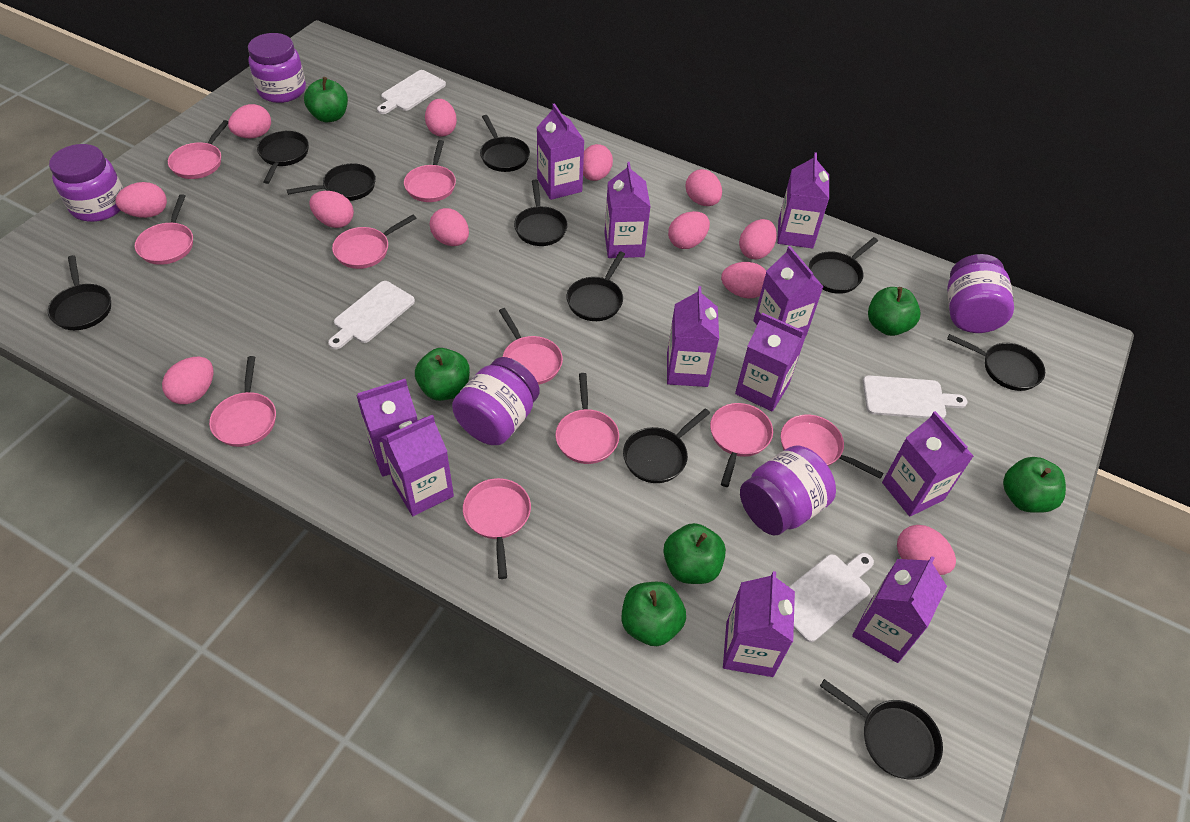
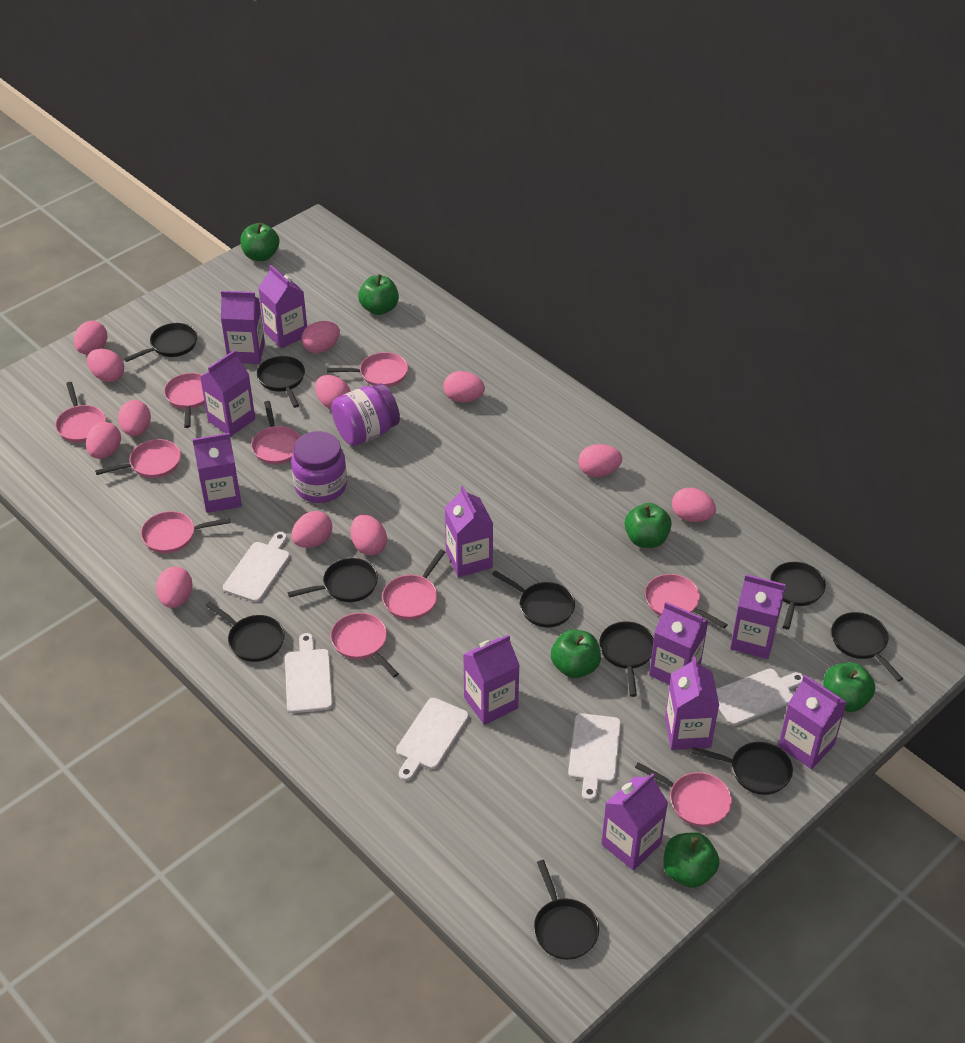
purple jar: 5 -> 2
white cutting board: 4 -> 5

